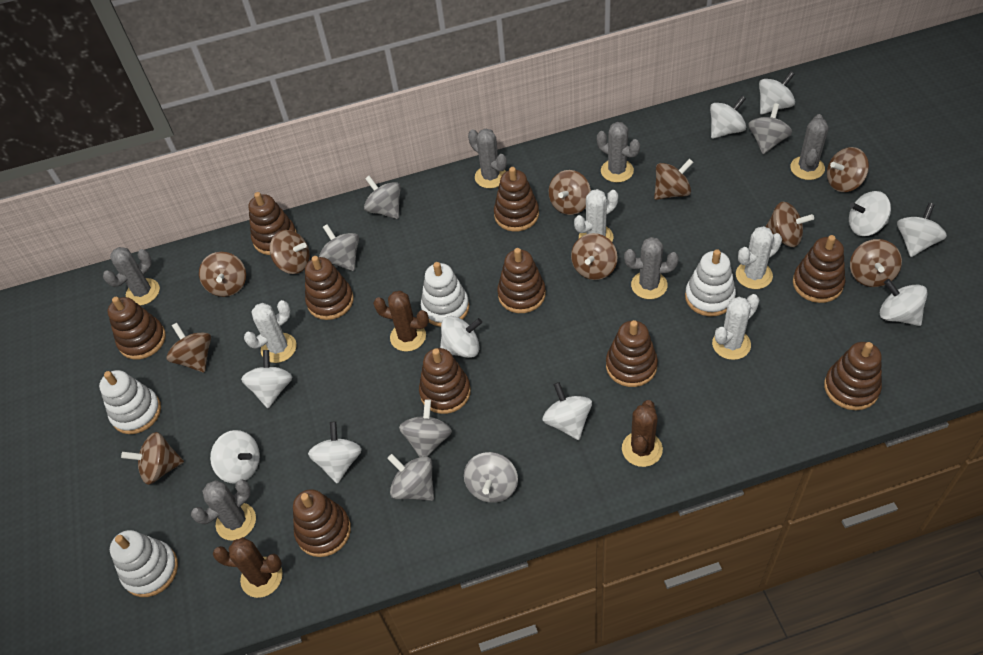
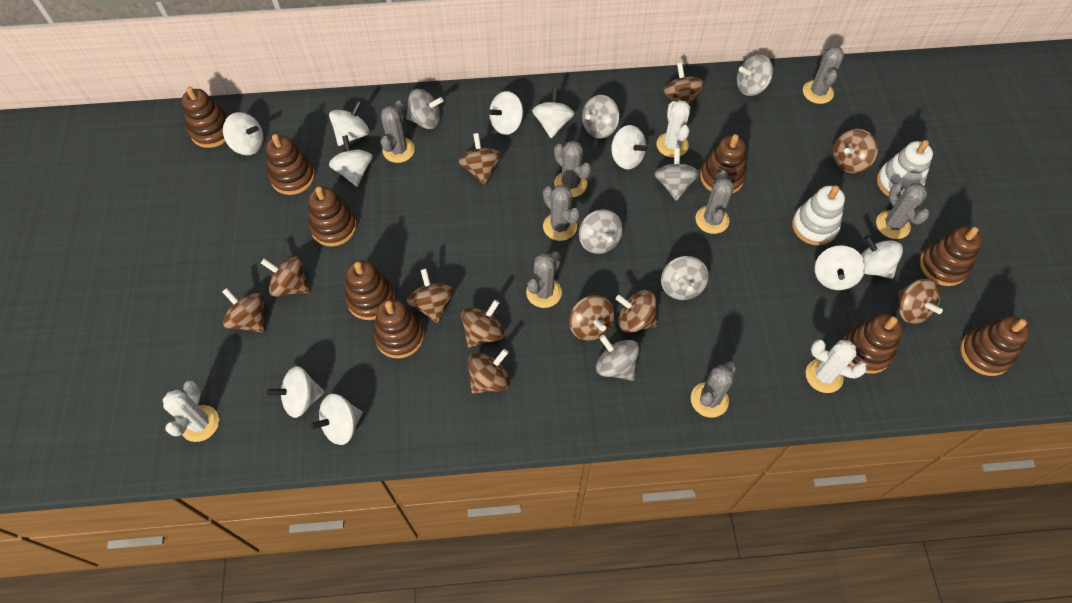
brown cactus: 3 -> 0
brown spinning top: 10 -> 11
brown stacking toy: 10 -> 9
grey cactus: 6 -> 8
grey spinning top: 6 -> 7
white cactus: 4 -> 3
white stacking toy: 4 -> 2

